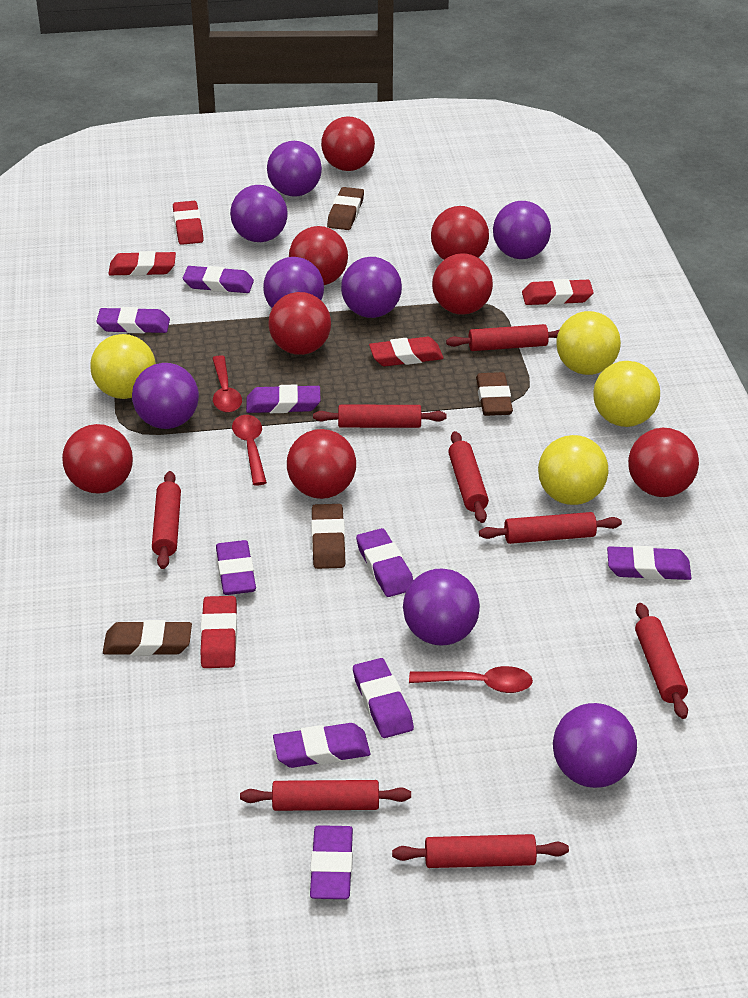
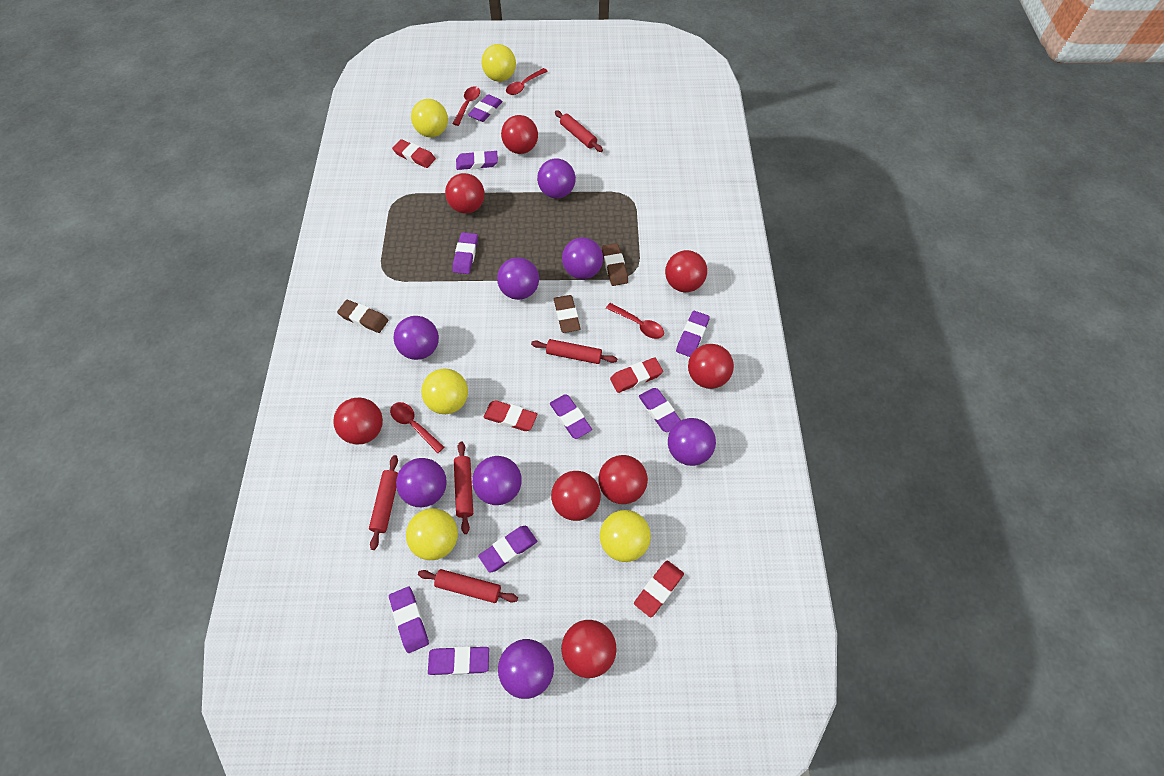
brown eraser: 4 -> 3
red eraser: 5 -> 4
red rolling pin: 8 -> 5
red spoon: 3 -> 4
yellow ball: 4 -> 5

